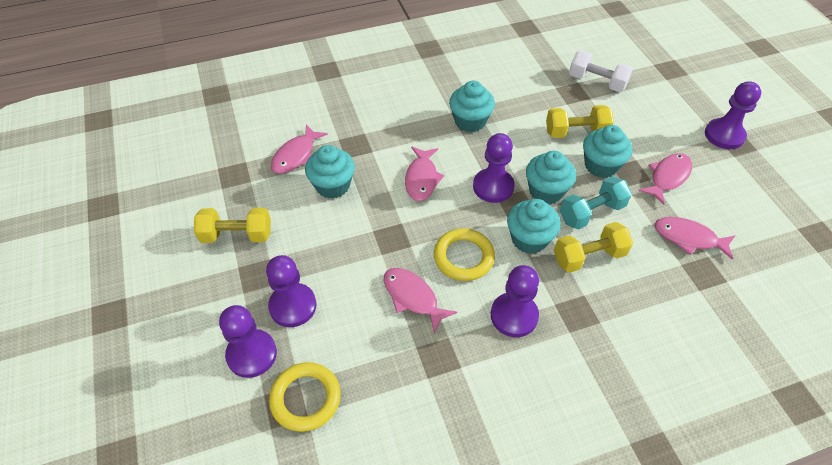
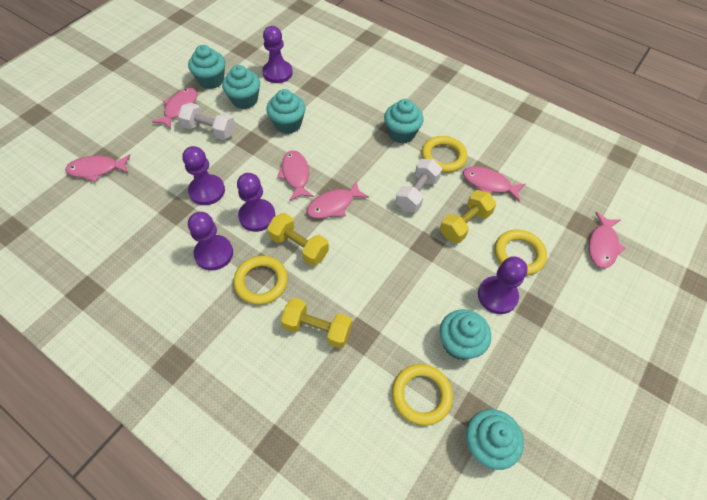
pink fish: 5 -> 6
turquoise cupcake: 5 -> 6
turquoise dumbbell: 1 -> 0
white dumbbell: 1 -> 2
yellow ring: 2 -> 4

